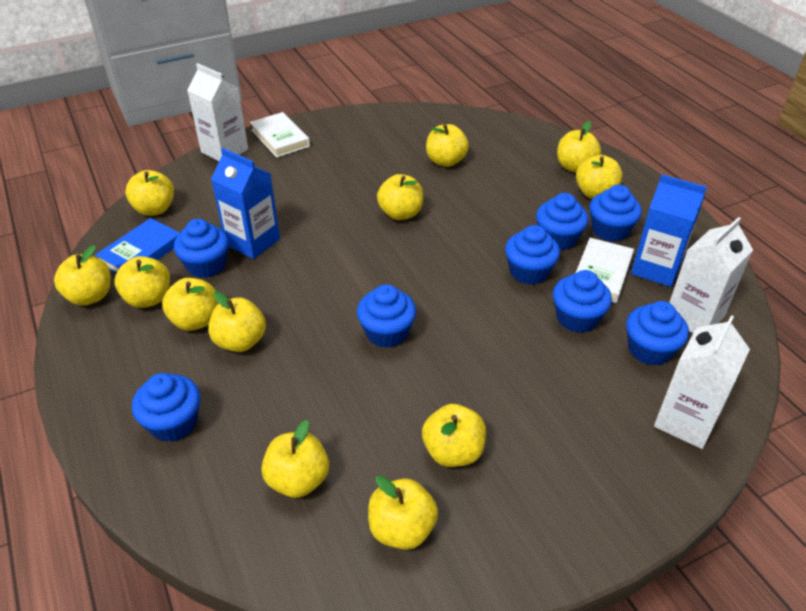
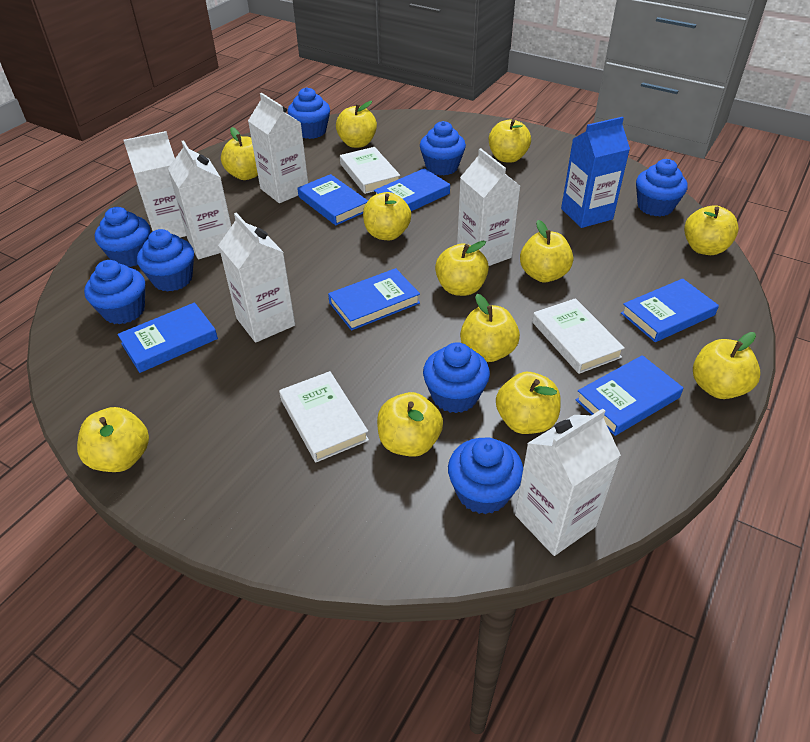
blue book: 1 -> 6
blue carton: 2 -> 1
white book: 2 -> 3
white carton: 3 -> 6

